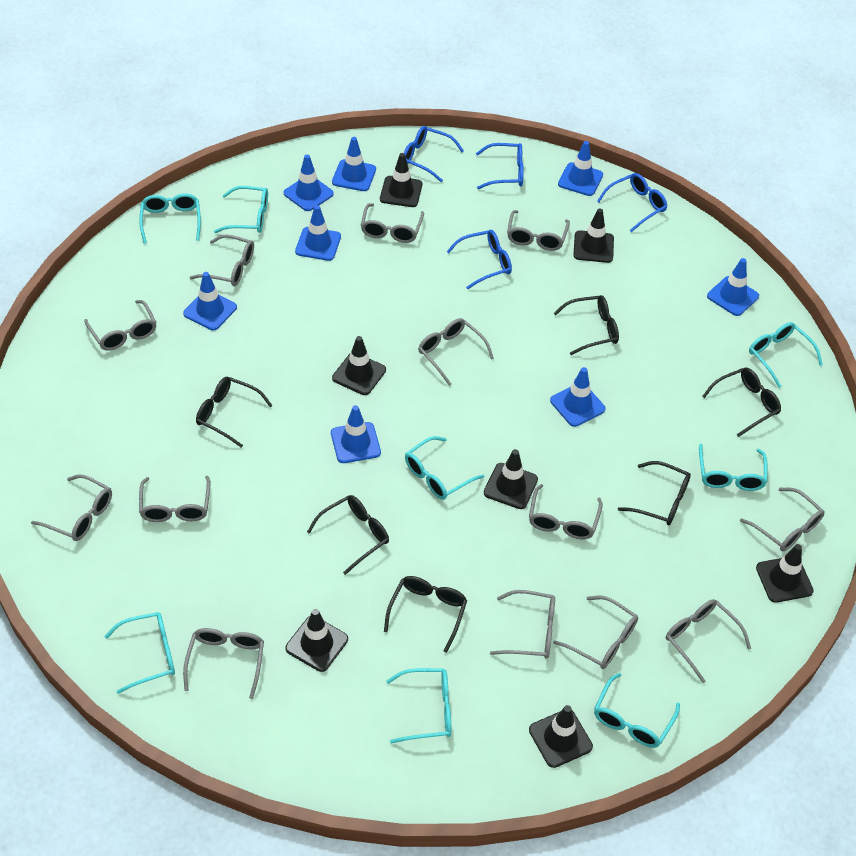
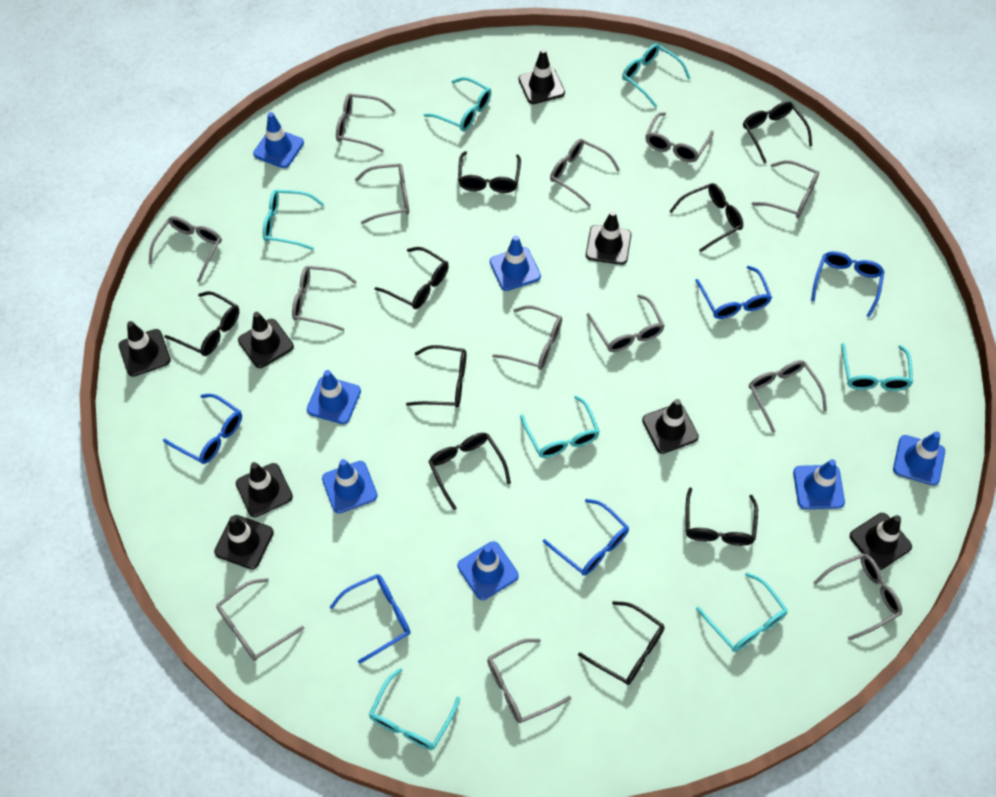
black glasses: 6 -> 9
black traffic cone: 7 -> 8
blue glasses: 4 -> 5
blue traffic cone: 8 -> 7
turquoise glasses: 8 -> 7

